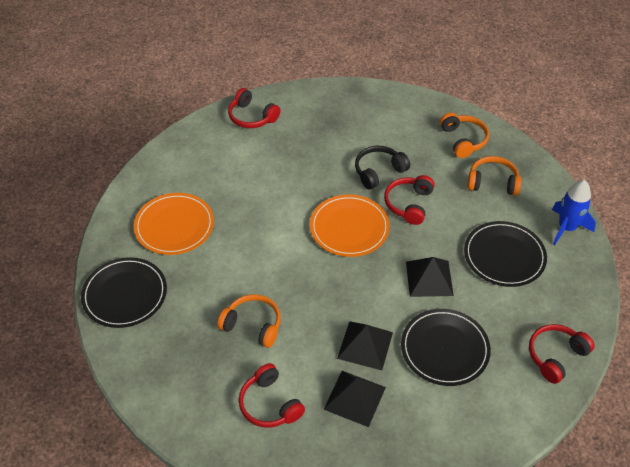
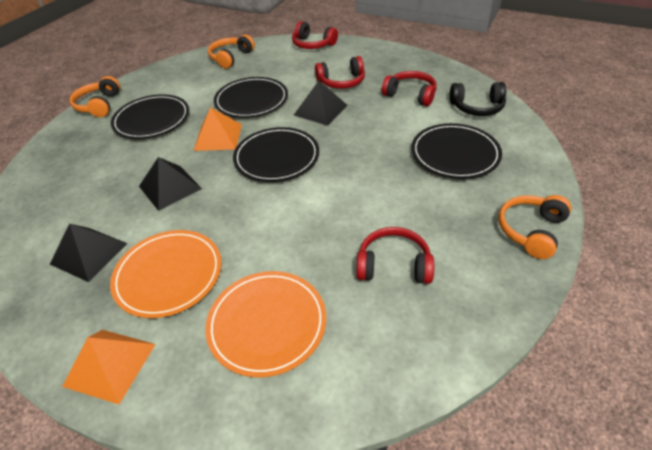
black plate: 3 -> 4
blue rocket: 1 -> 0
orange pyramid: 0 -> 2

